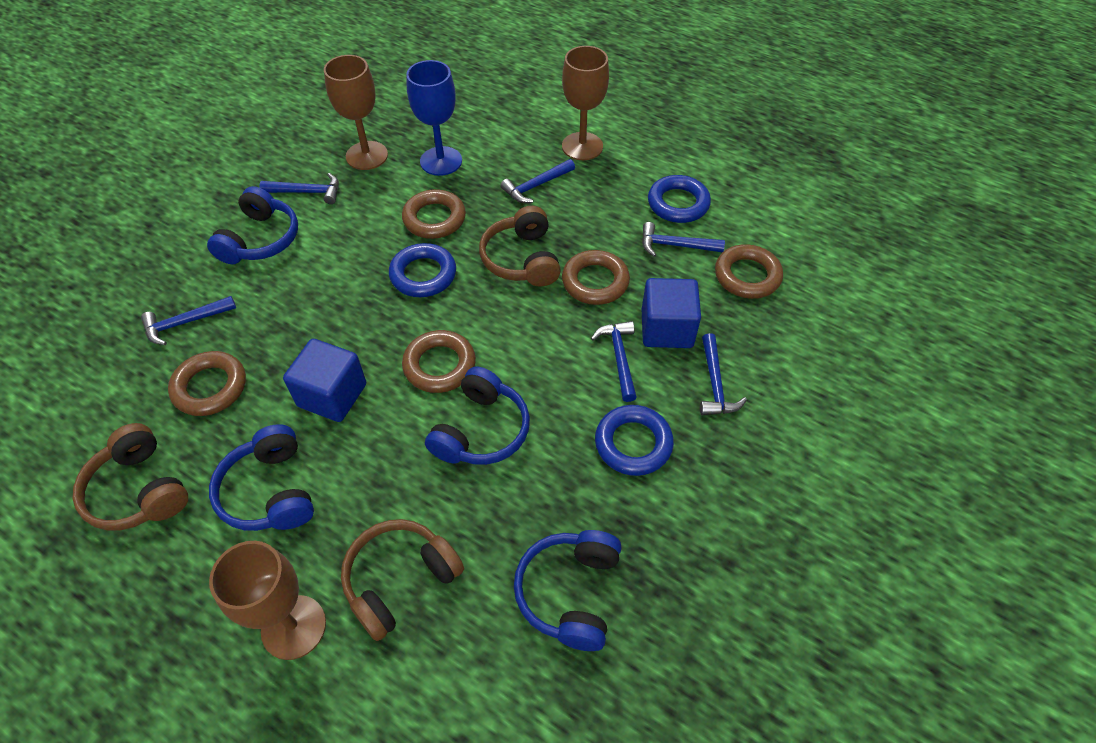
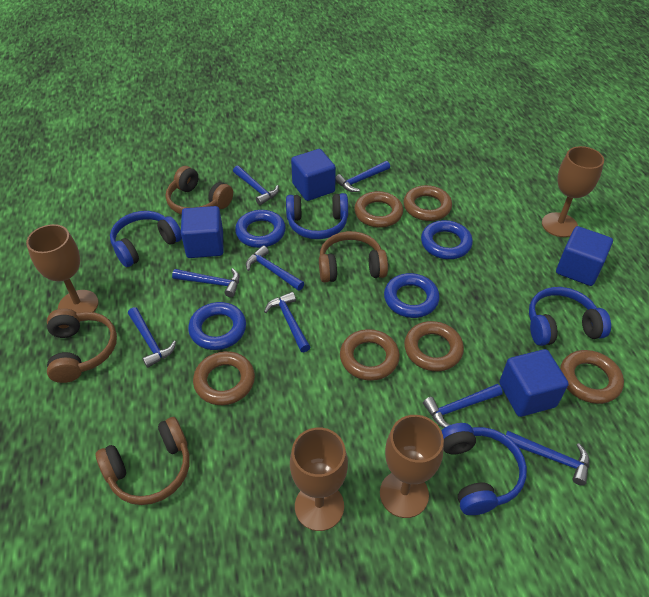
blue cube: 2 -> 4
blue goblet: 1 -> 0
blue hammer: 6 -> 8
blue ring: 3 -> 4
brown goblet: 3 -> 4
brown headphones: 3 -> 4
brown ring: 5 -> 6

